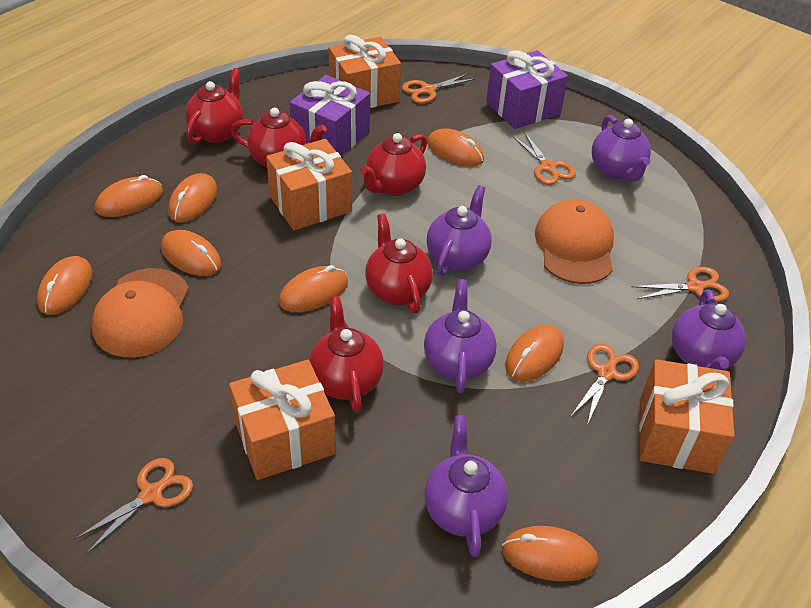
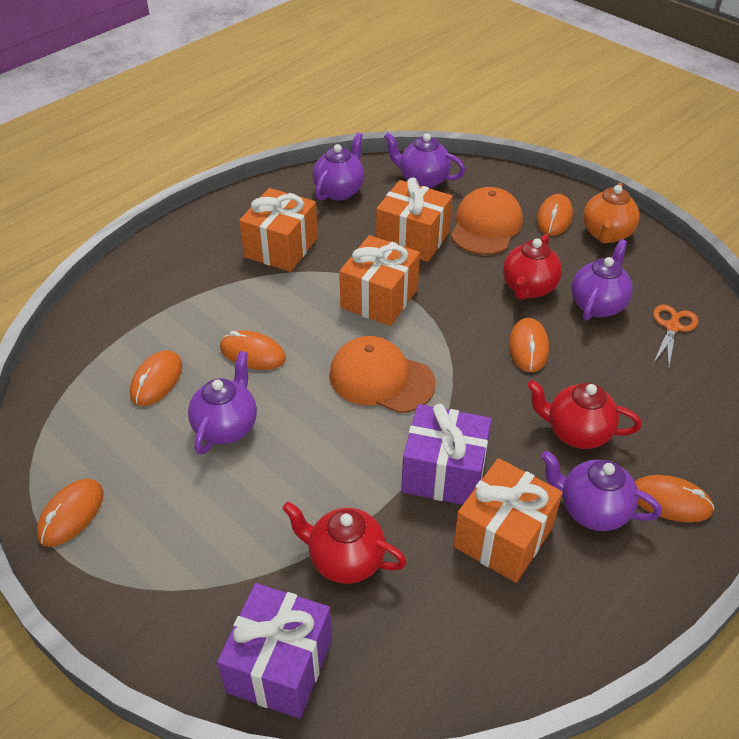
orange mouse: 8 -> 6
orange scissors: 5 -> 1
orange teapot: 0 -> 1
red teapot: 5 -> 3

